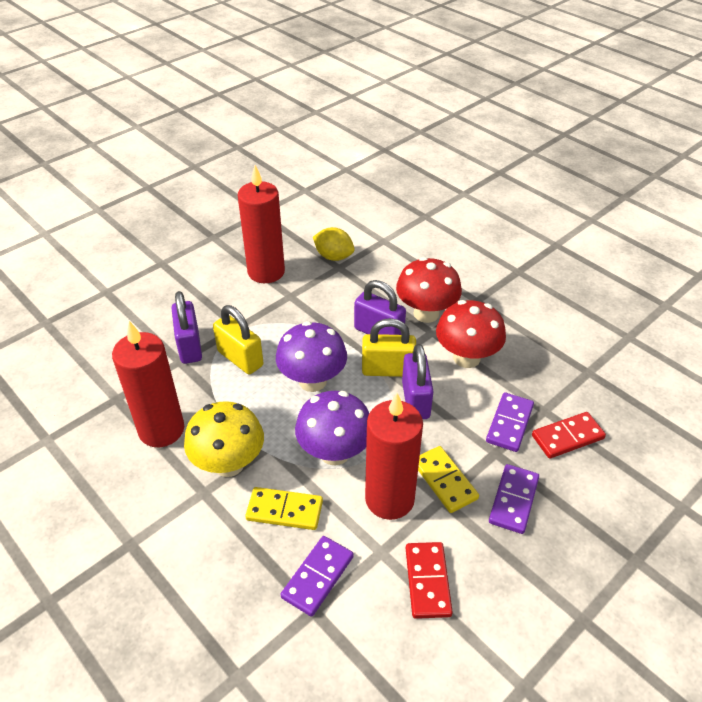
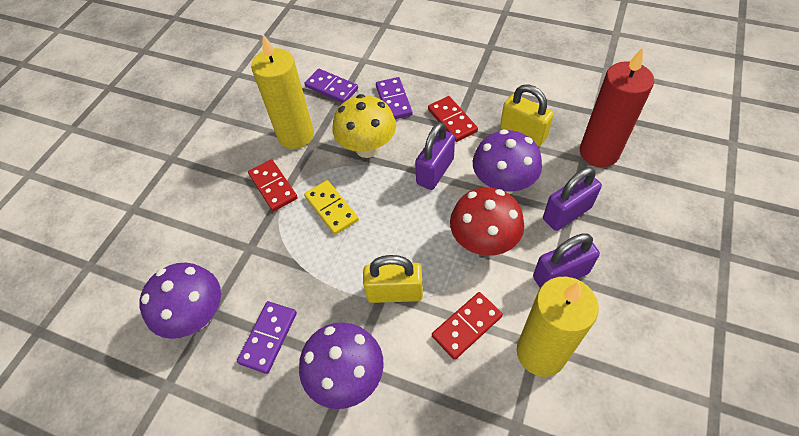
purple mushroom: 2 -> 3
red candle: 3 -> 1
red domino: 2 -> 3
red mushroom: 2 -> 1
yellow candle: 0 -> 2
yellow domino: 2 -> 1
yellow lemon: 1 -> 0

